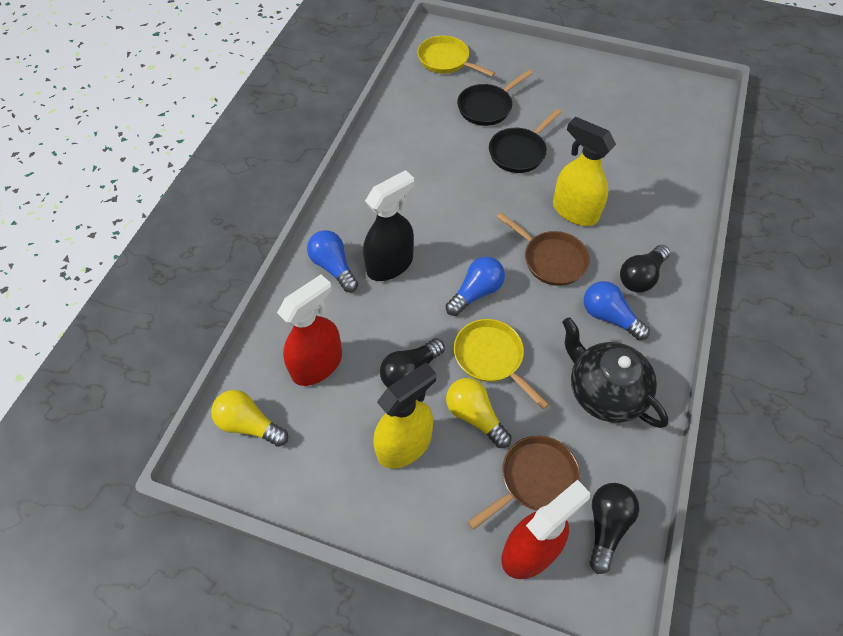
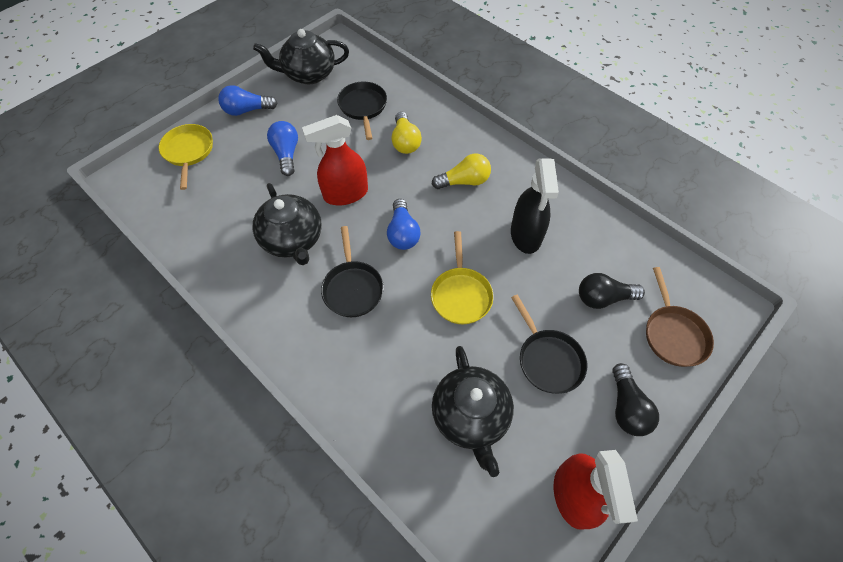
black light bulb: 3 -> 2
black pan: 2 -> 3
black teapot: 1 -> 3
brown pan: 2 -> 1
yellow spray bottle: 2 -> 0

